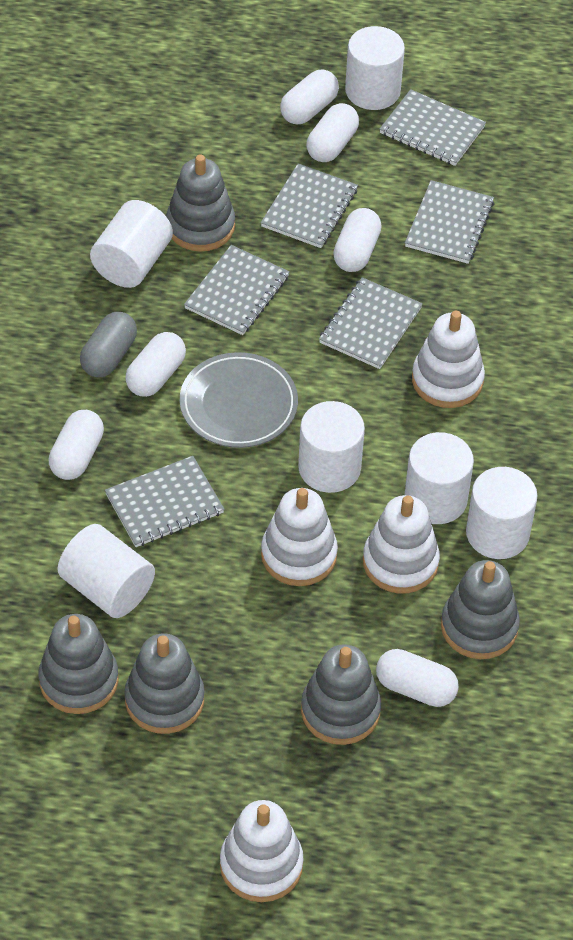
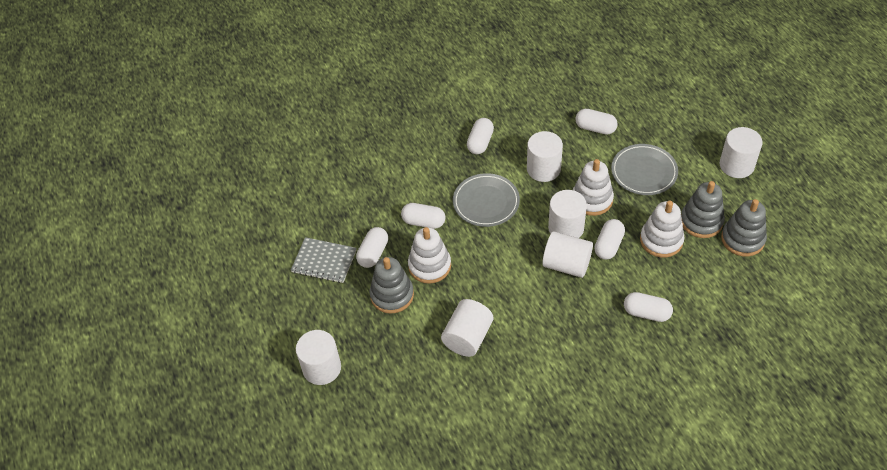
grey capsule: 1 -> 0
grey notebook: 6 -> 1
grey plate: 1 -> 2
grey stacking toy: 5 -> 3
white stacking toy: 4 -> 3

